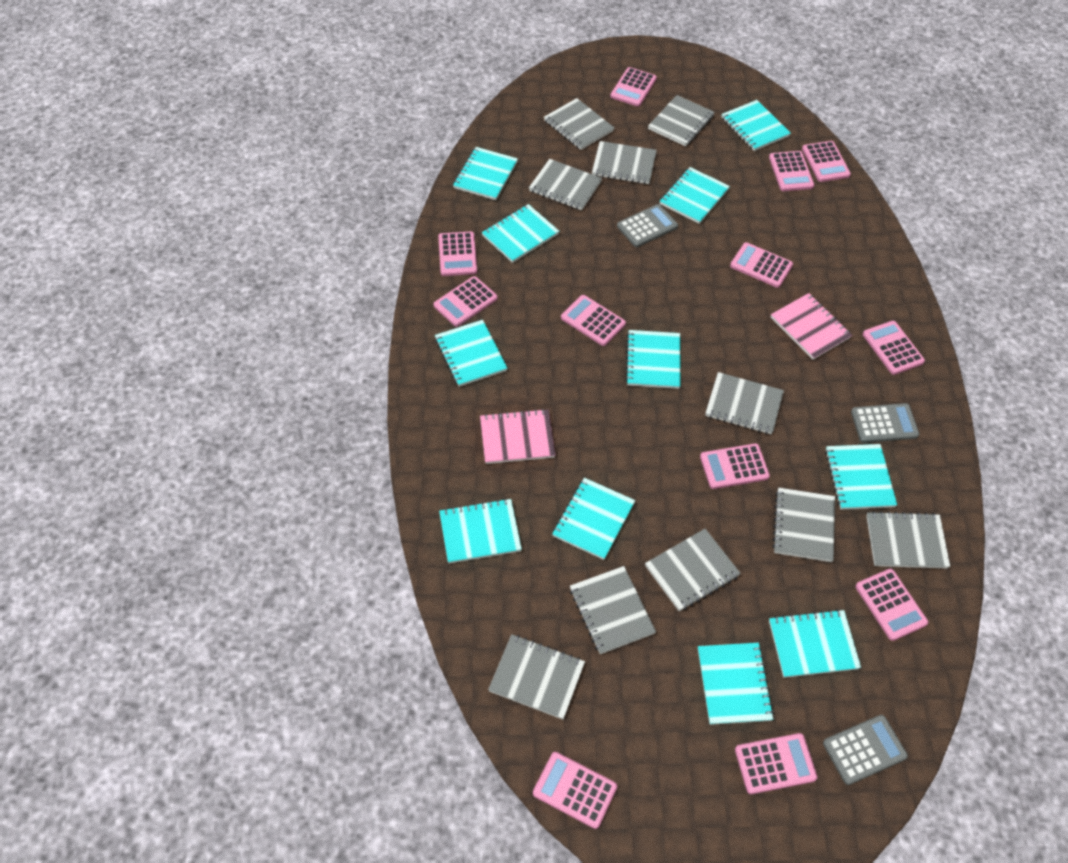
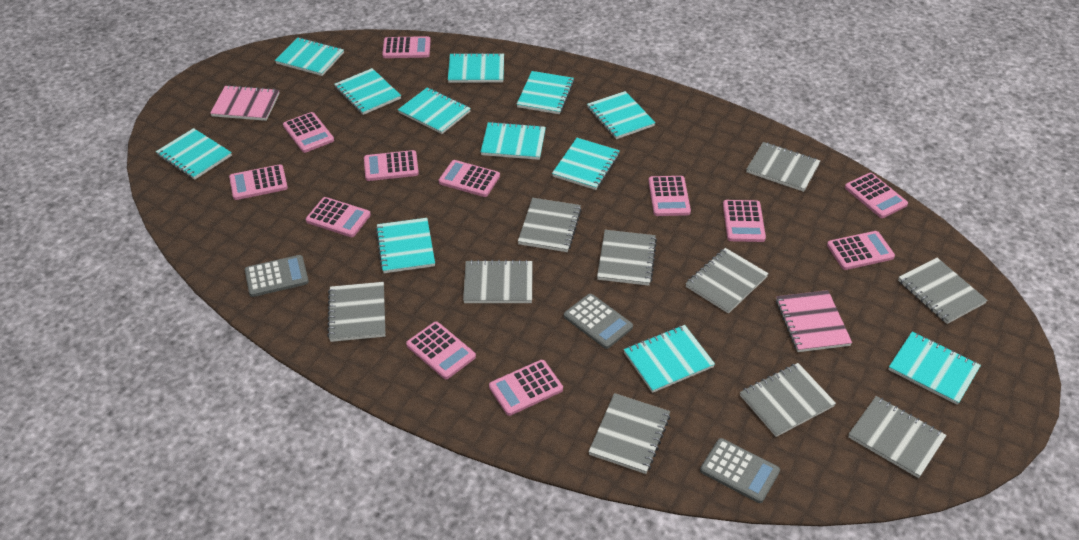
turquoise notebook: 11 -> 12

